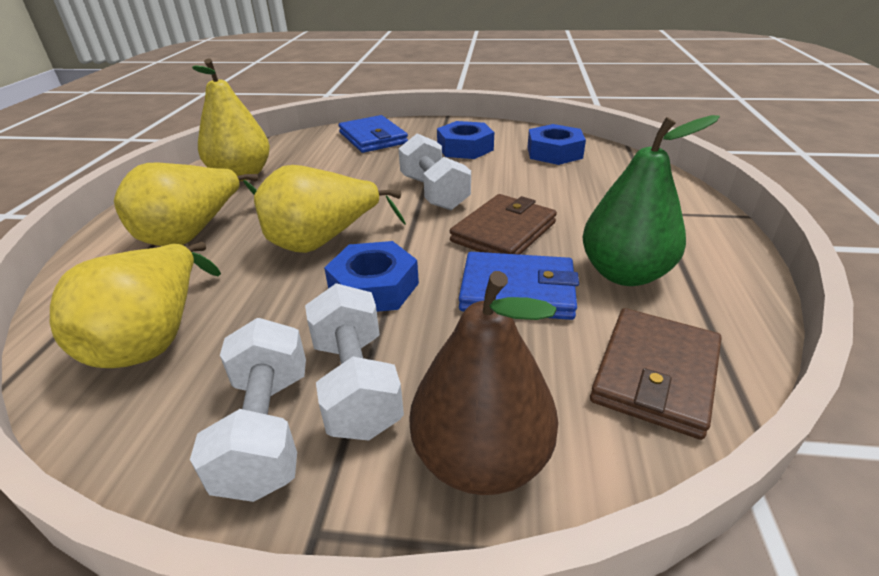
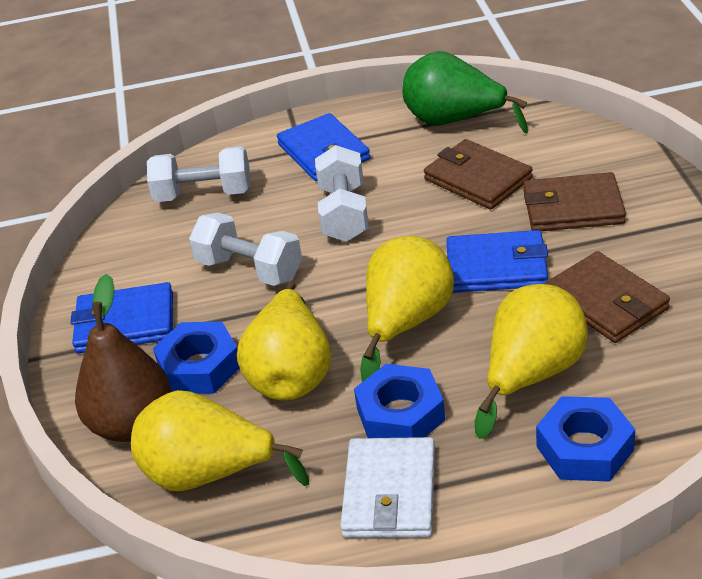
blue wallet: 2 -> 3
brown wallet: 2 -> 3
white wallet: 0 -> 1

